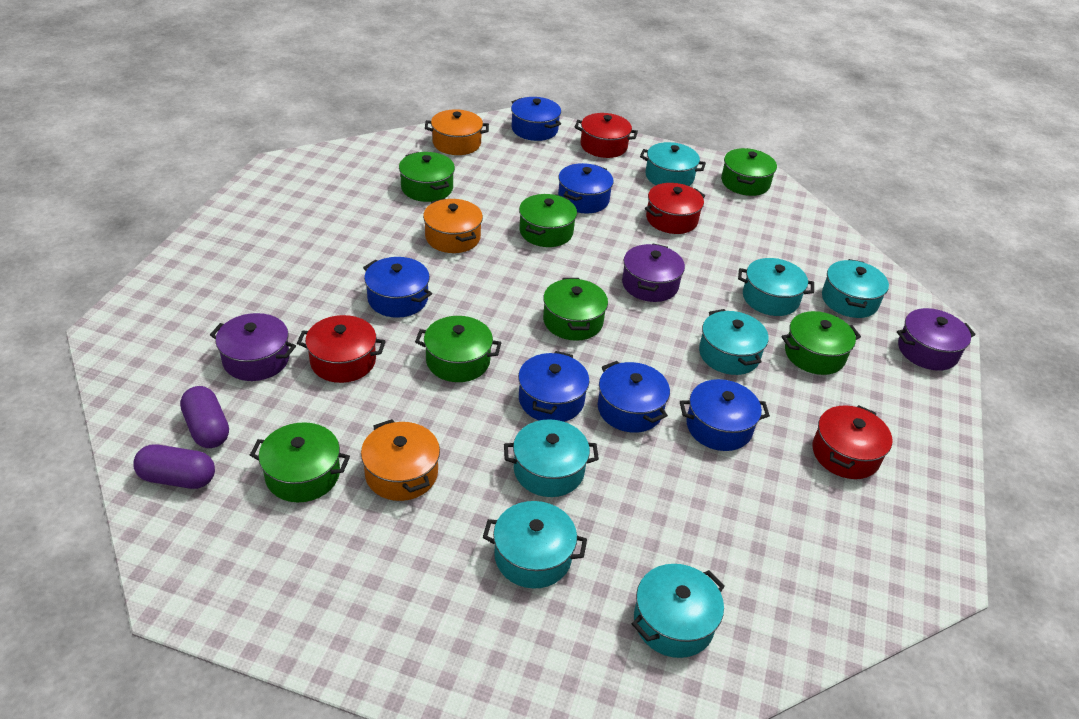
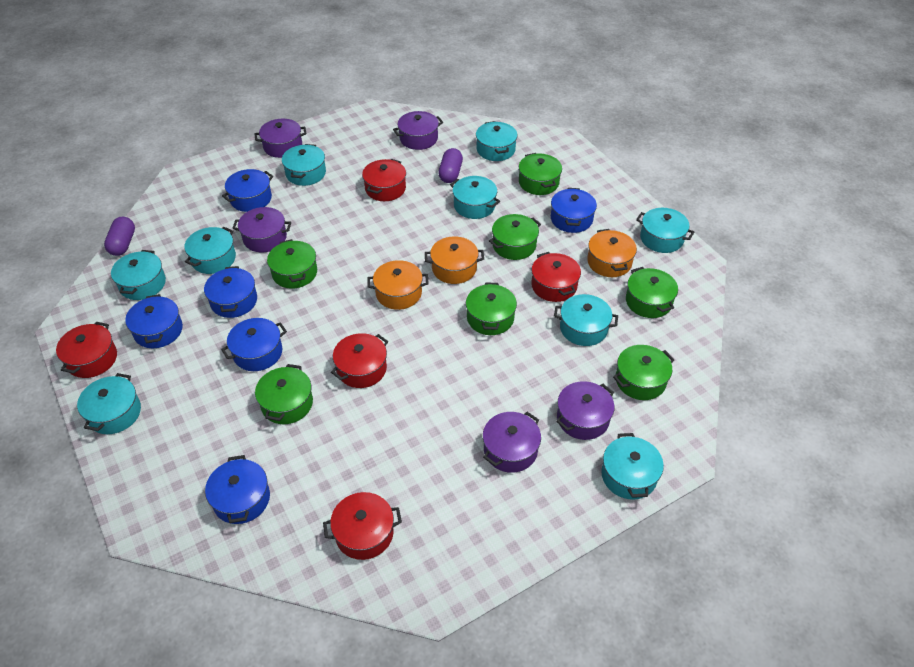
purple pot: 3 -> 5
red pot: 4 -> 5
turquoise pot: 7 -> 9

